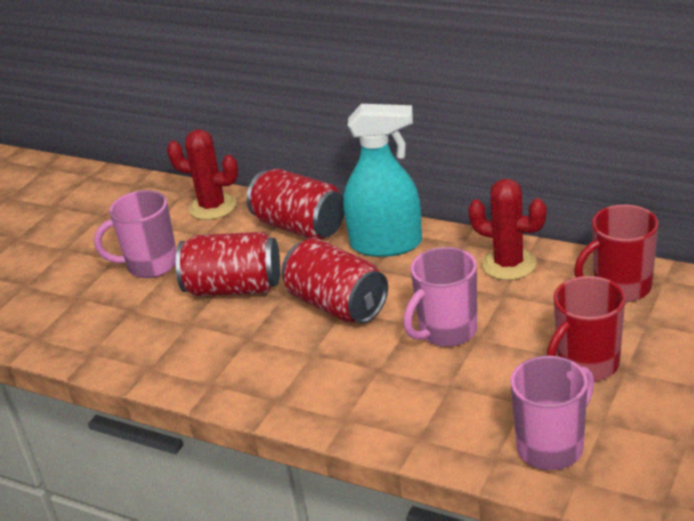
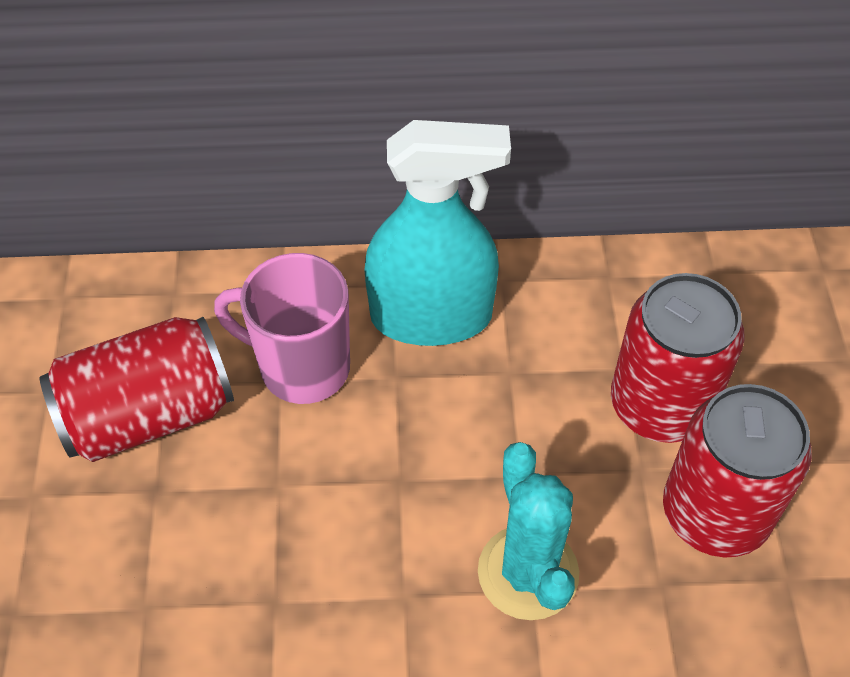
pink mug: 3 -> 1
red cactus: 2 -> 0
red mug: 2 -> 0
turquoise cactus: 0 -> 1

